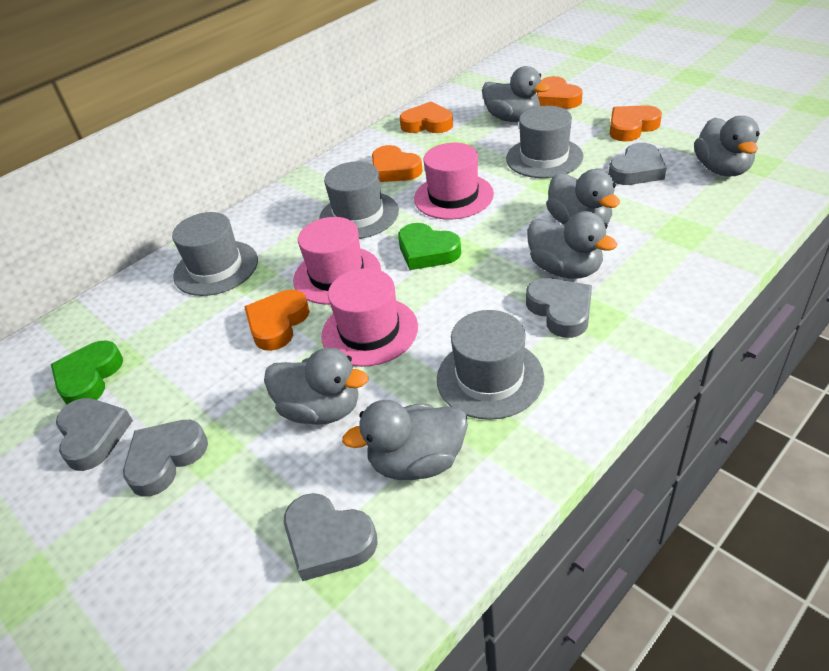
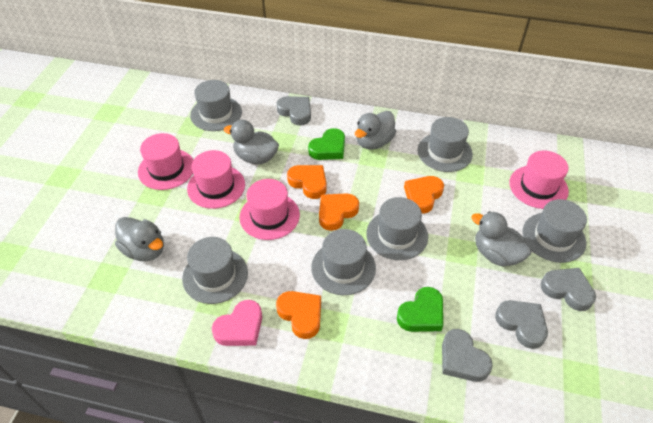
grey duck: 6 -> 4
grey hat: 4 -> 6
grey heart: 5 -> 4
orange heart: 5 -> 4
pink hat: 3 -> 4
pink heart: 0 -> 1

